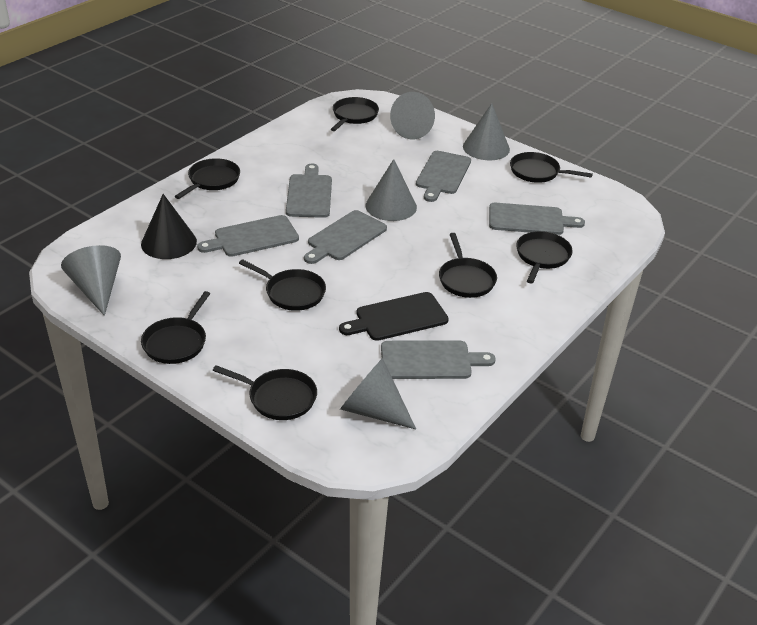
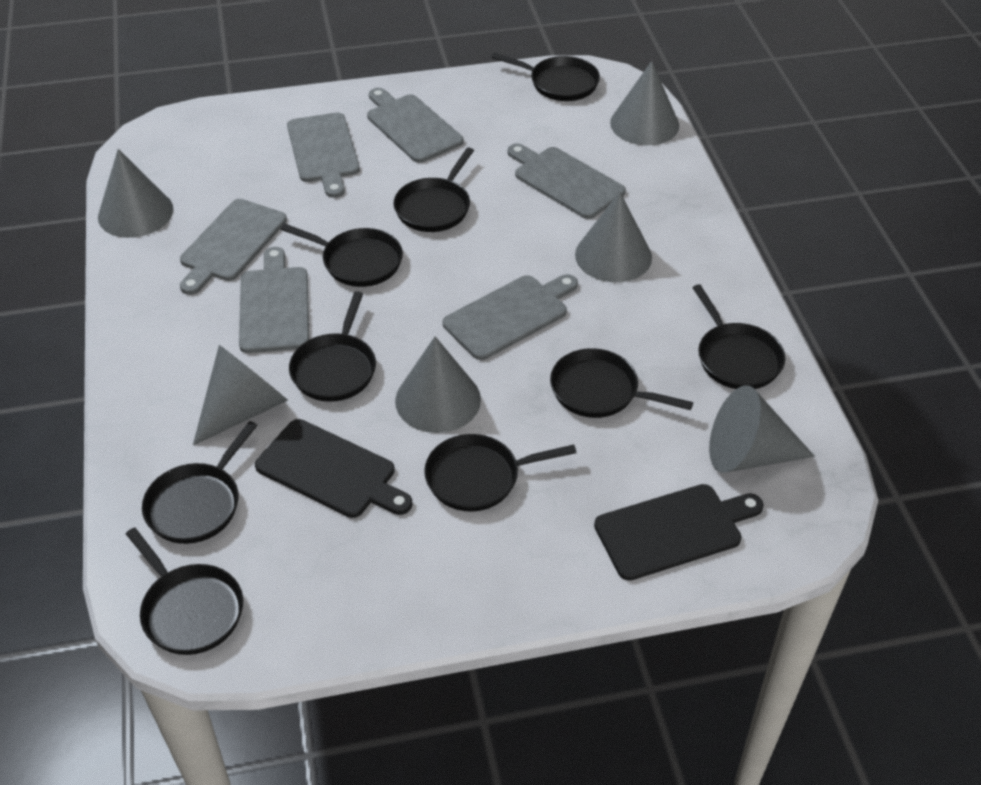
black cone: 1 -> 0
black cutting board: 1 -> 2
black pan: 8 -> 9
grey cone: 5 -> 6

